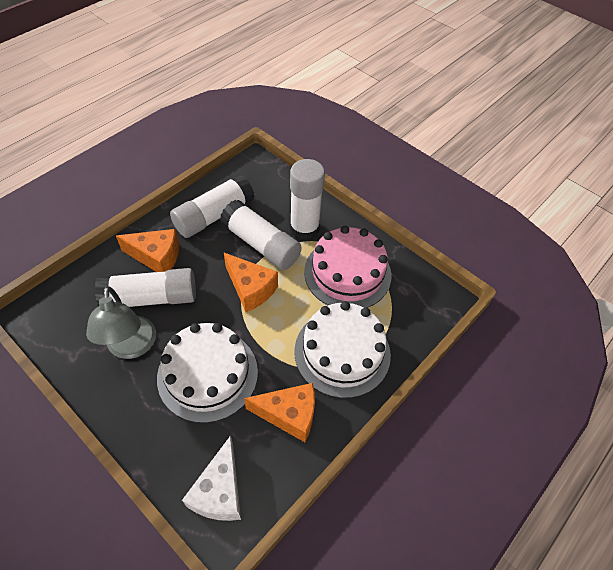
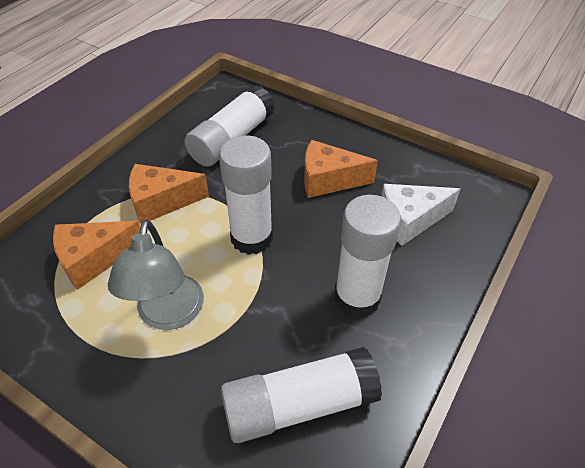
pink cake: 1 -> 0
white cake: 2 -> 0

